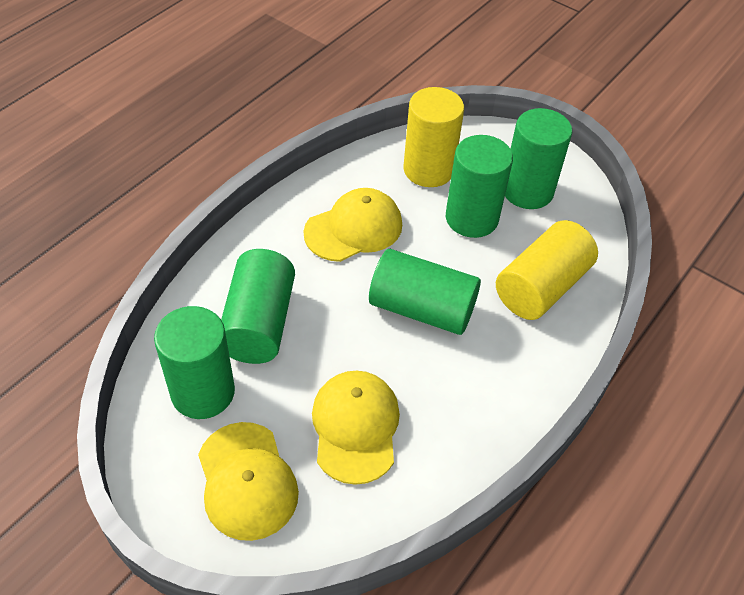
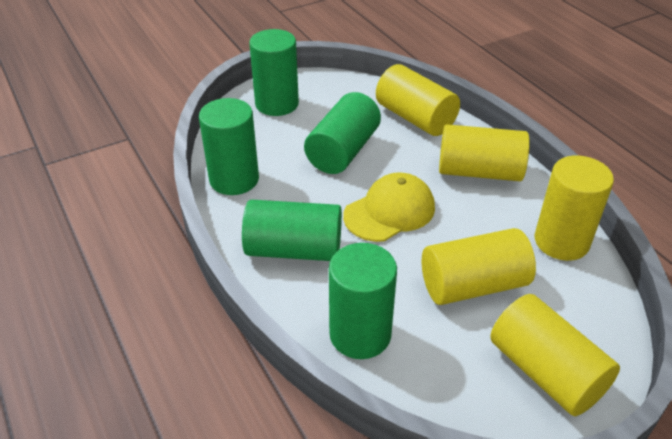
yellow cap: 3 -> 1
yellow cylinder: 2 -> 5

